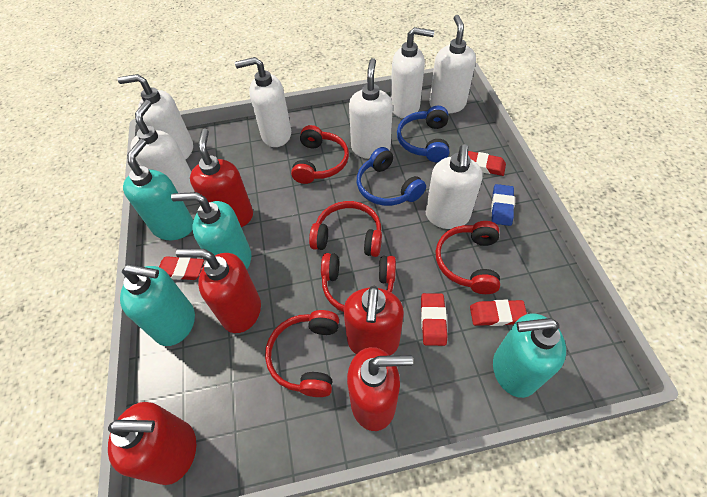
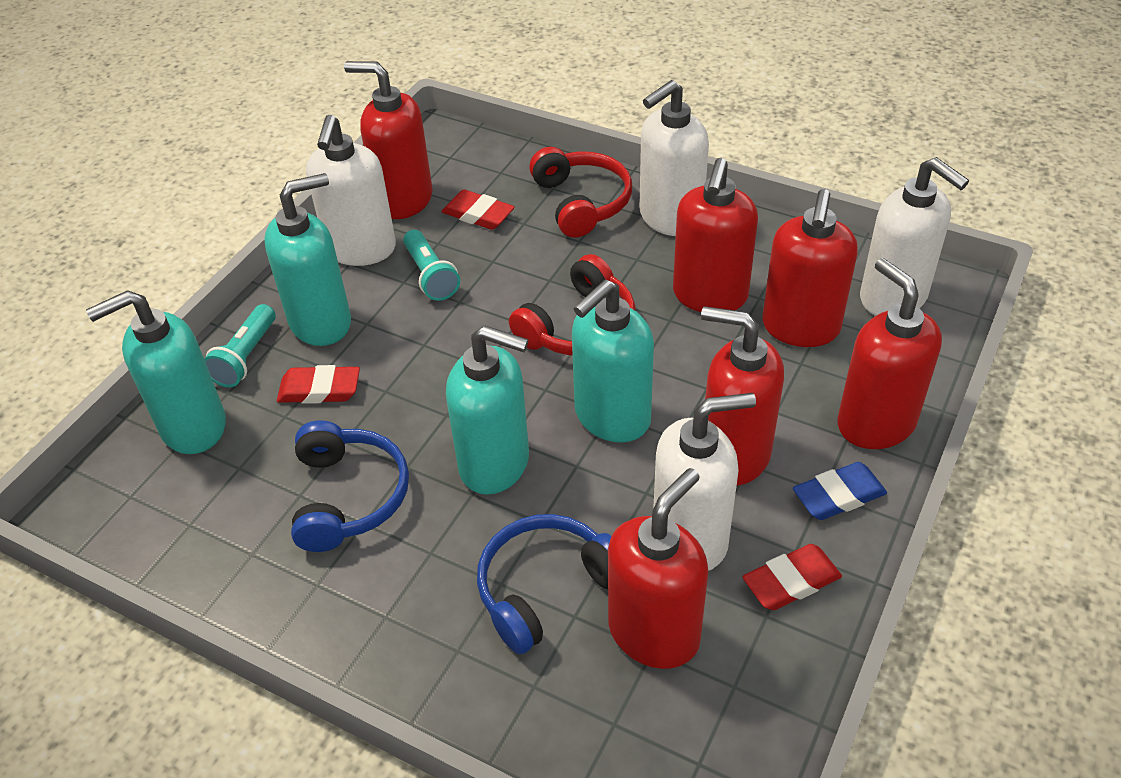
red eraser: 4 -> 3
red headphones: 5 -> 2
red soap dispenser: 5 -> 6
turquoise flashlight: 0 -> 2
white soap dispenser: 7 -> 4

